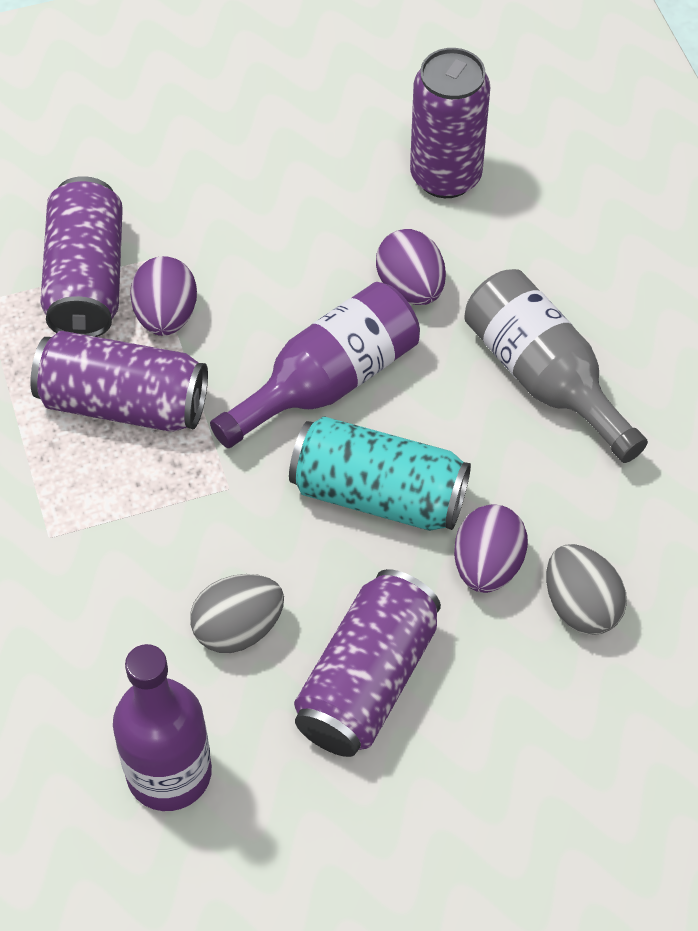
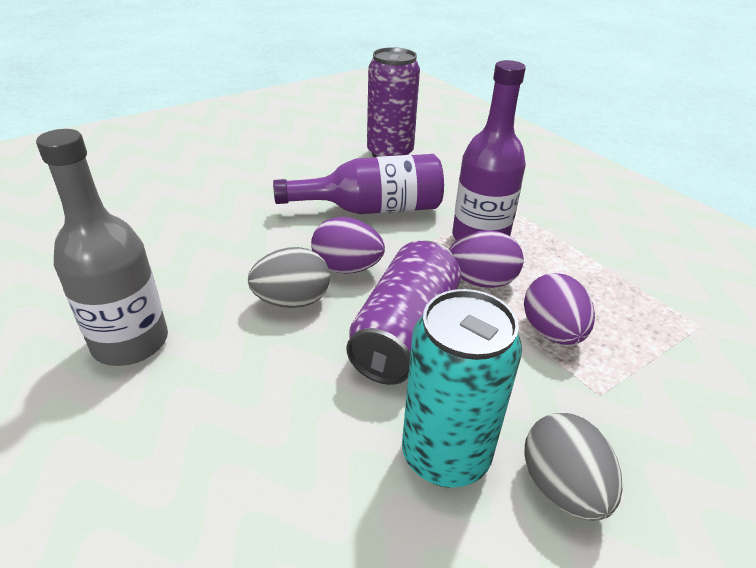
purple can: 4 -> 2

